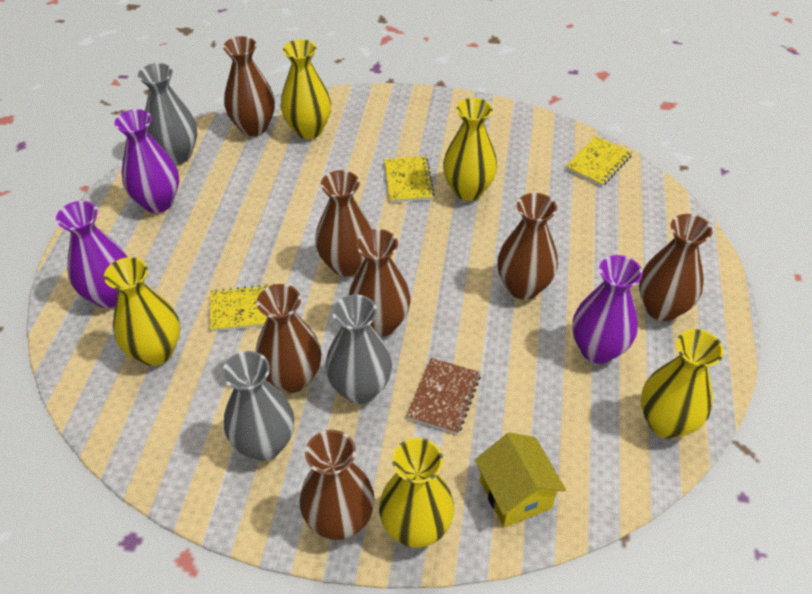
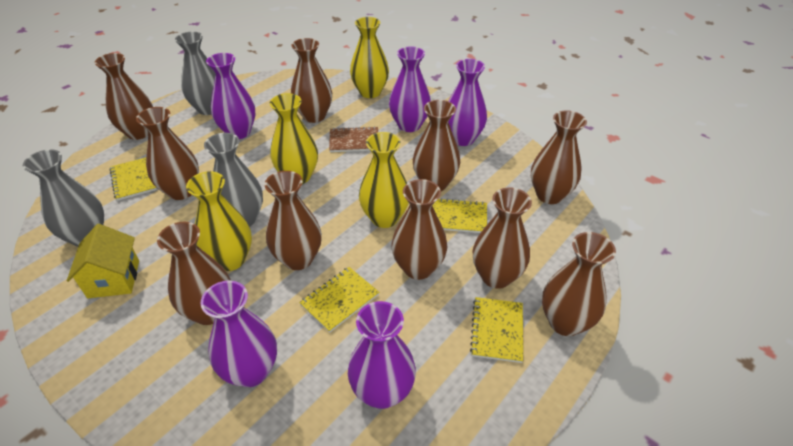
brown vase: 7 -> 10
purple vase: 3 -> 5
yellow notebook: 3 -> 4
yellow vase: 5 -> 4

